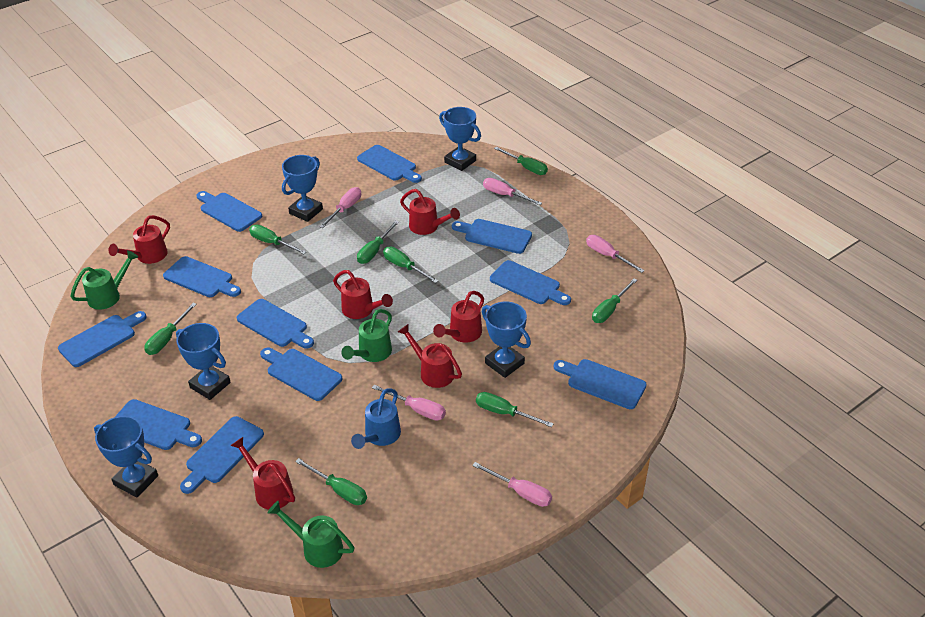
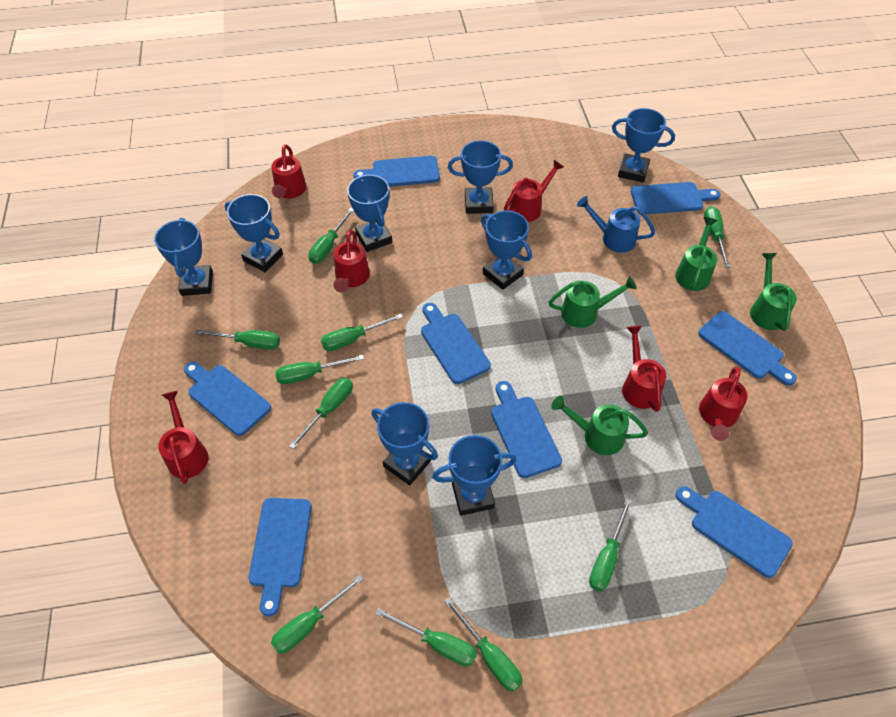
blue cutting board: 11 -> 8
blue trophy: 5 -> 8
green screwdriver: 8 -> 10
green watering can: 3 -> 4
pink screwdriver: 5 -> 0

